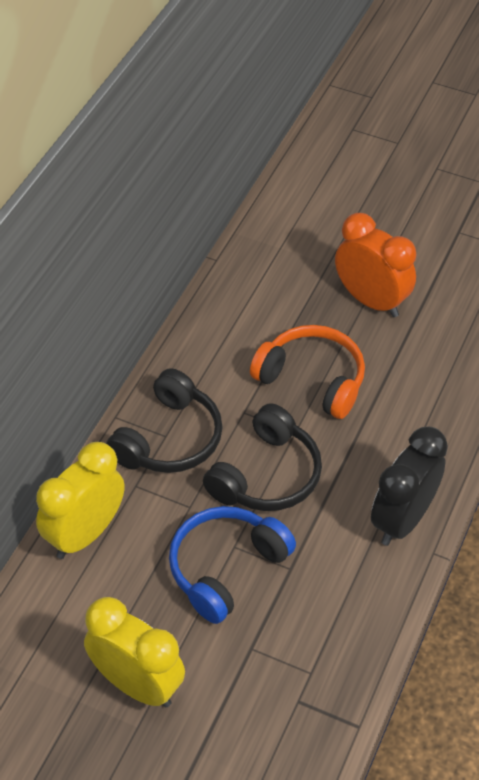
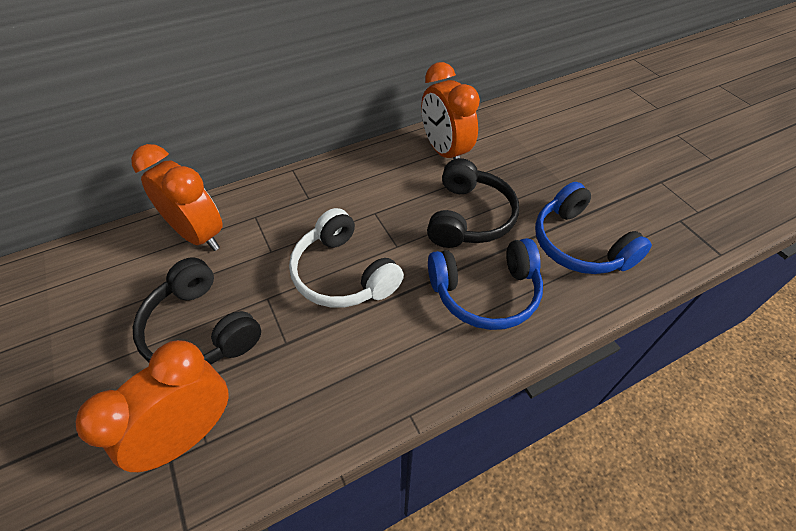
black clock: 1 -> 0
blue headphones: 1 -> 2
orange clock: 1 -> 3
orange headphones: 1 -> 0
white headphones: 0 -> 1
yellow clock: 2 -> 0

